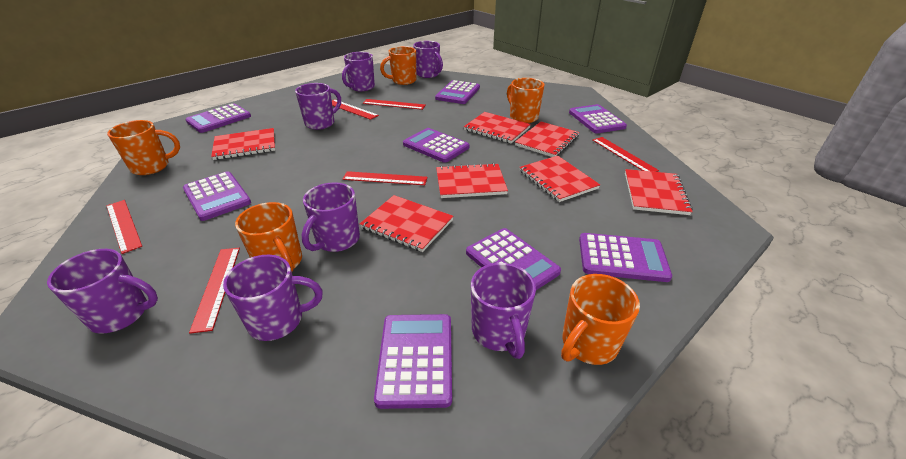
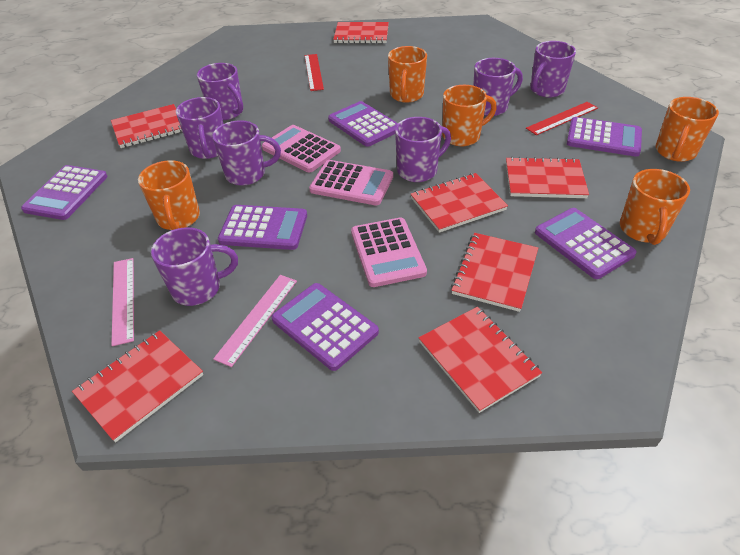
pink calculator: 0 -> 3
pink ruler: 0 -> 2
purple calculator: 8 -> 6
red ruler: 6 -> 2

